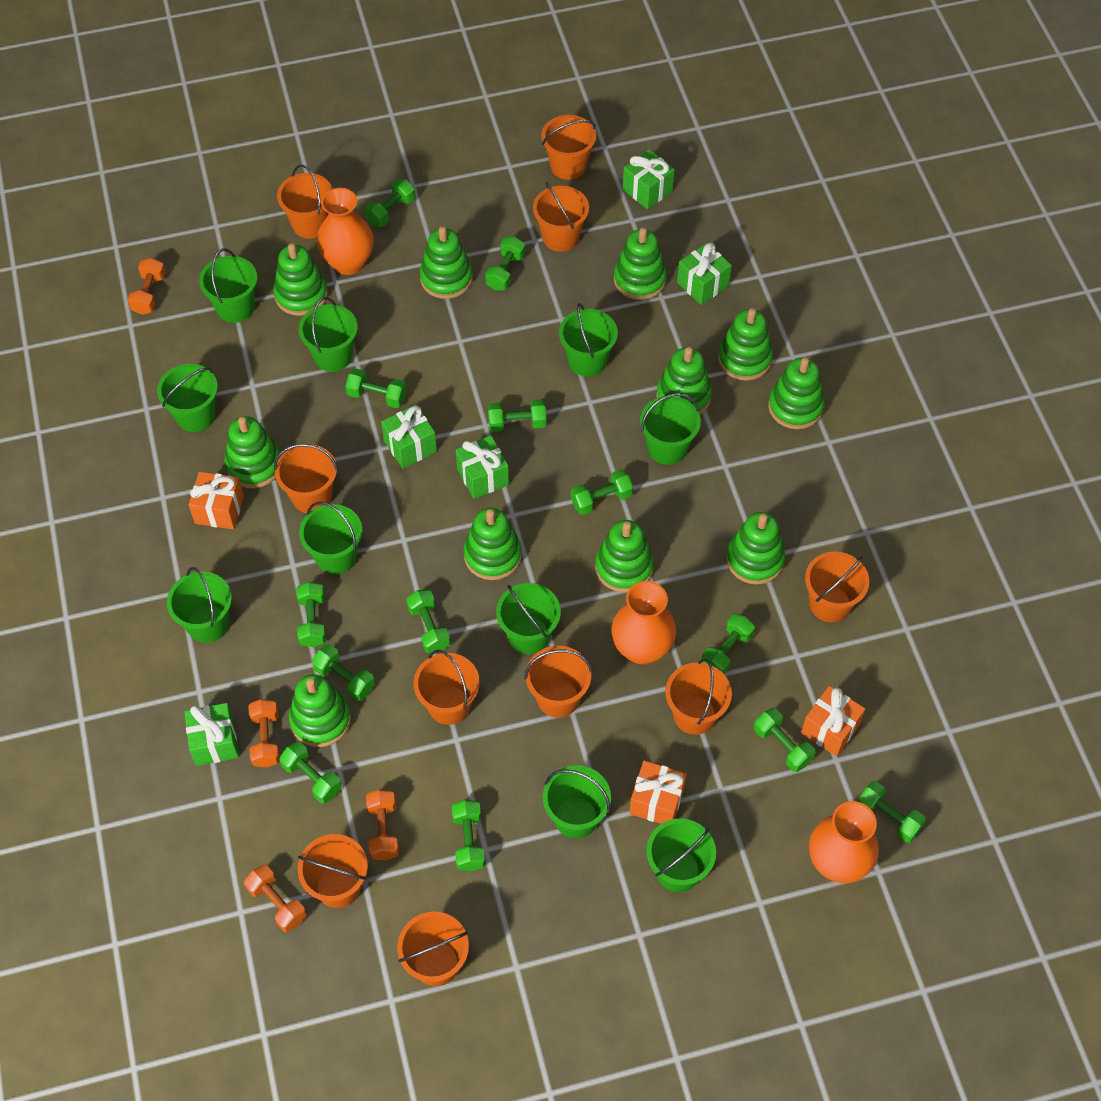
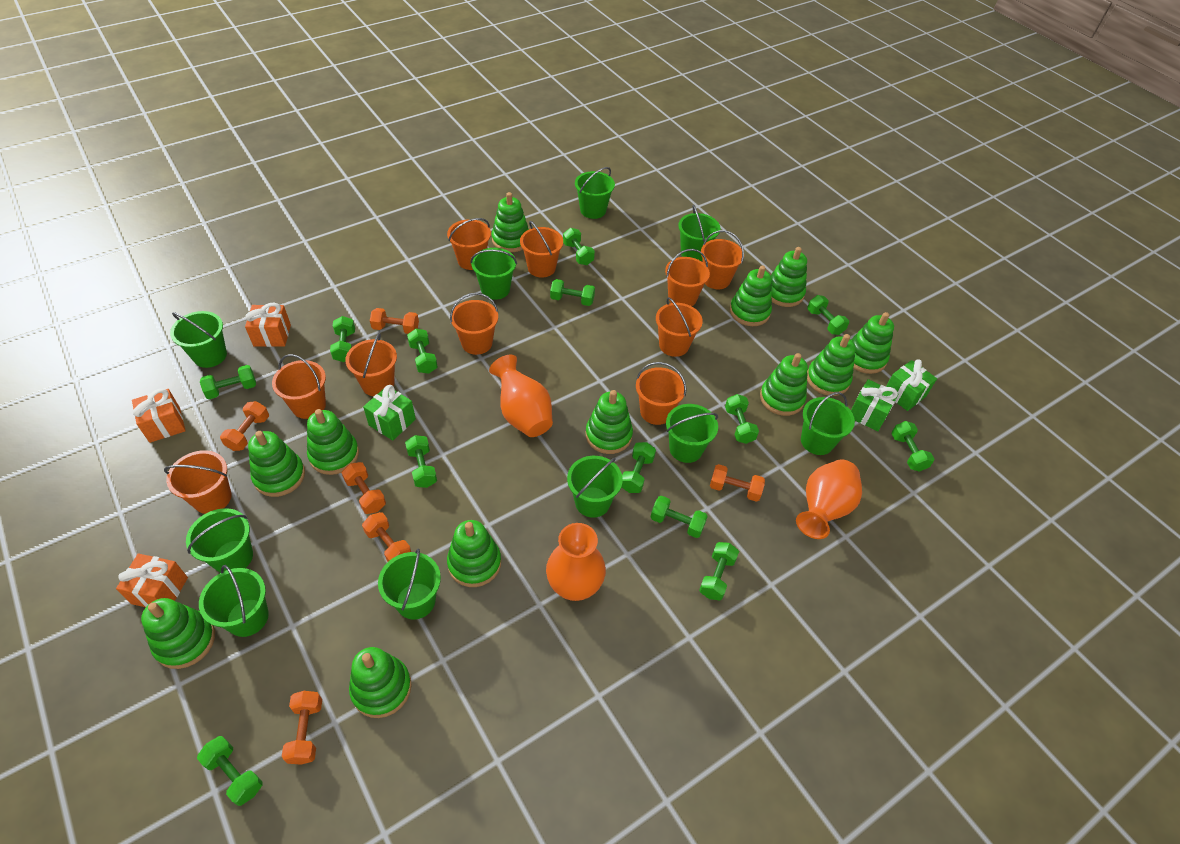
green gift: 5 -> 3
green stacking toy: 11 -> 12
orange dumbbell: 4 -> 6

